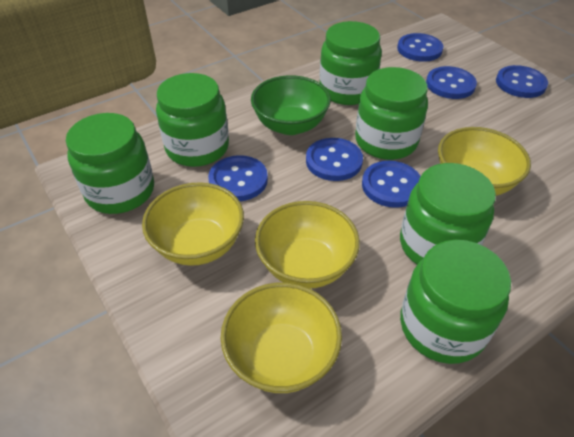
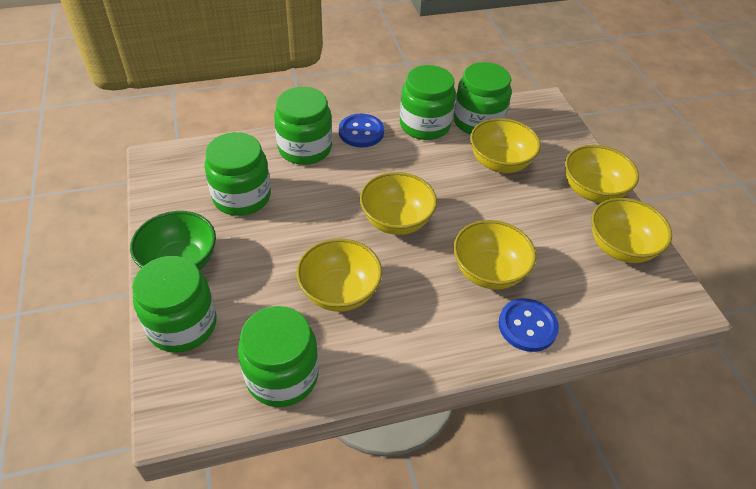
blue button: 6 -> 2
yellow bowl: 4 -> 6

